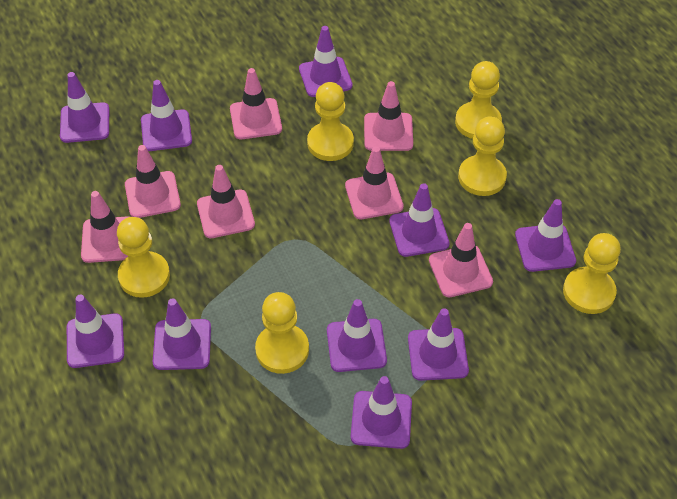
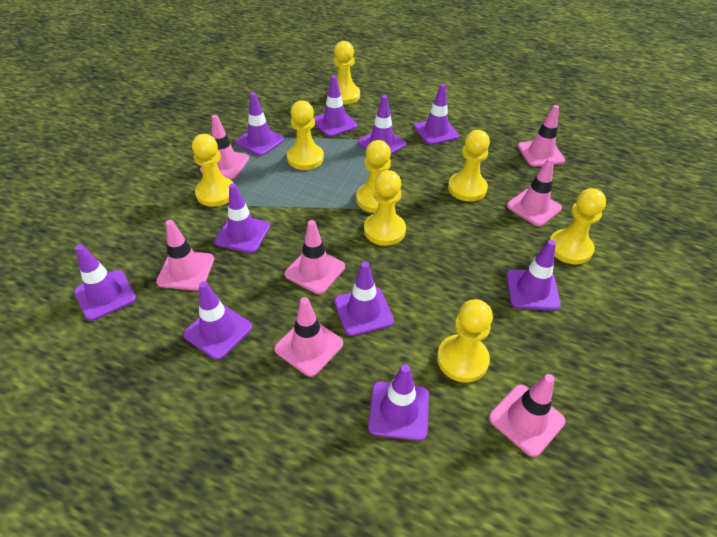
yellow pawn: 6 -> 8

